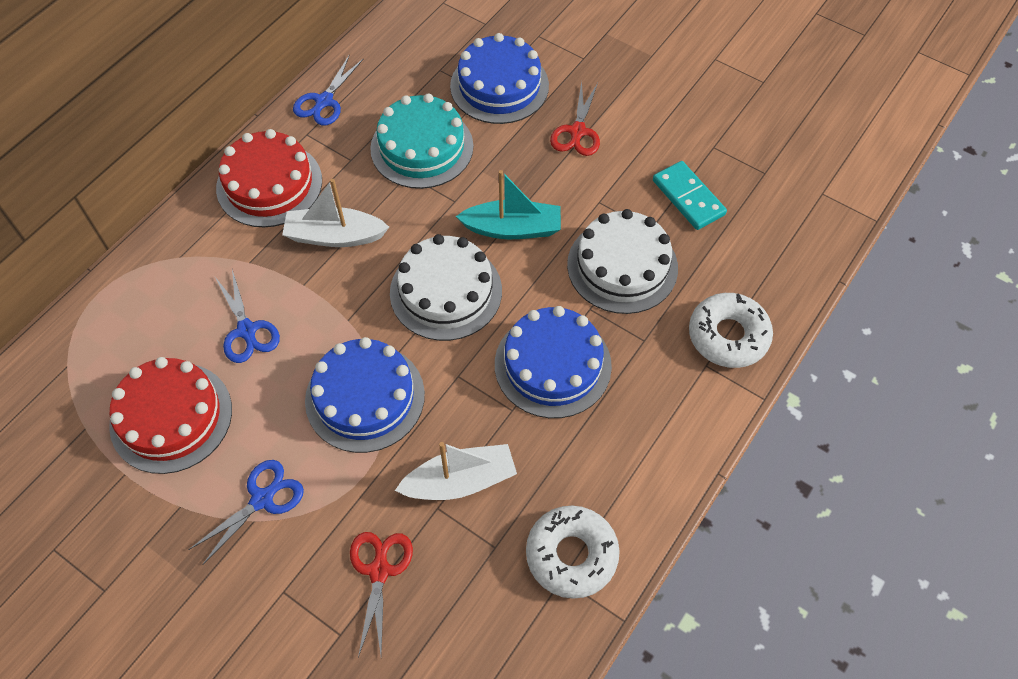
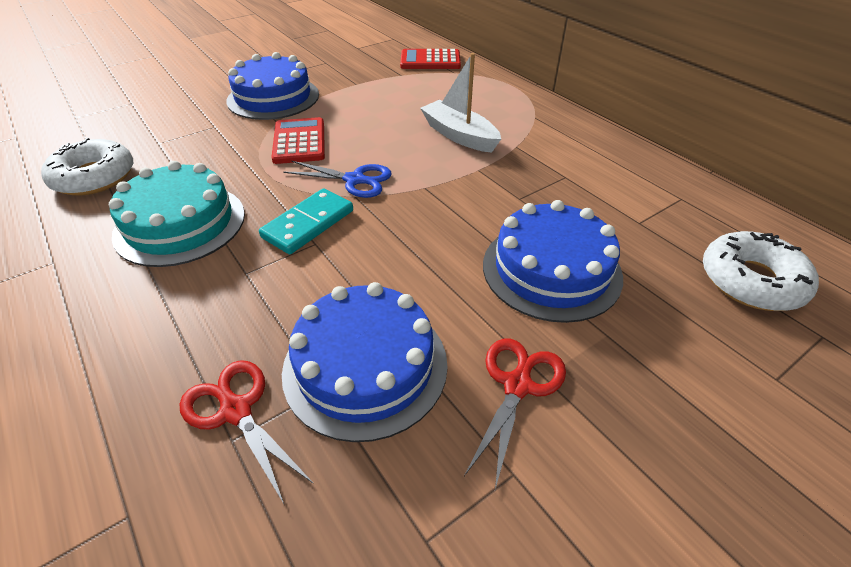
blue scissors: 3 -> 1
red cake: 2 -> 0
red calculator: 0 -> 2
turquoise boat: 1 -> 0
white boat: 2 -> 1
white cake: 2 -> 0

